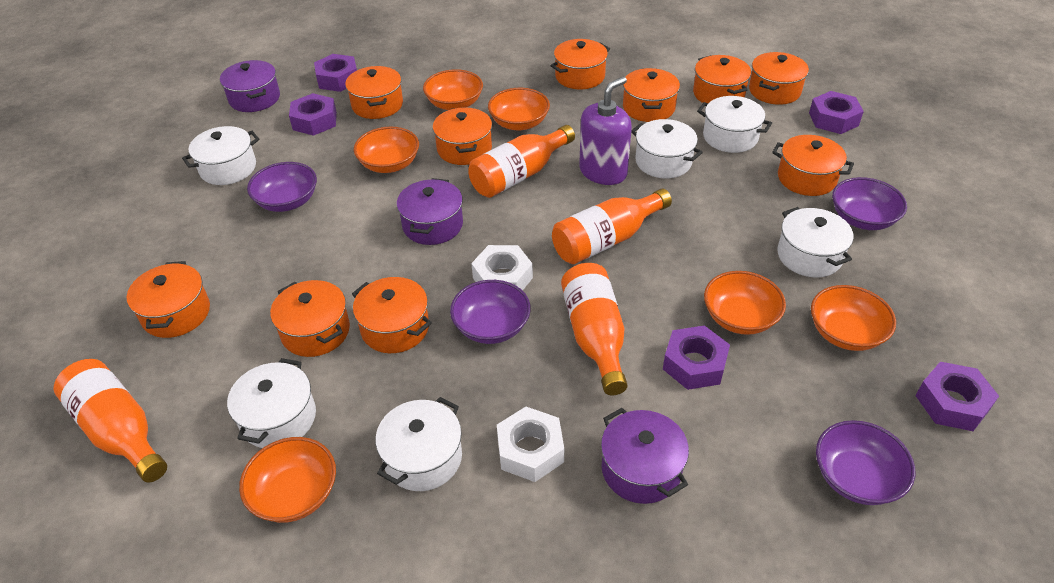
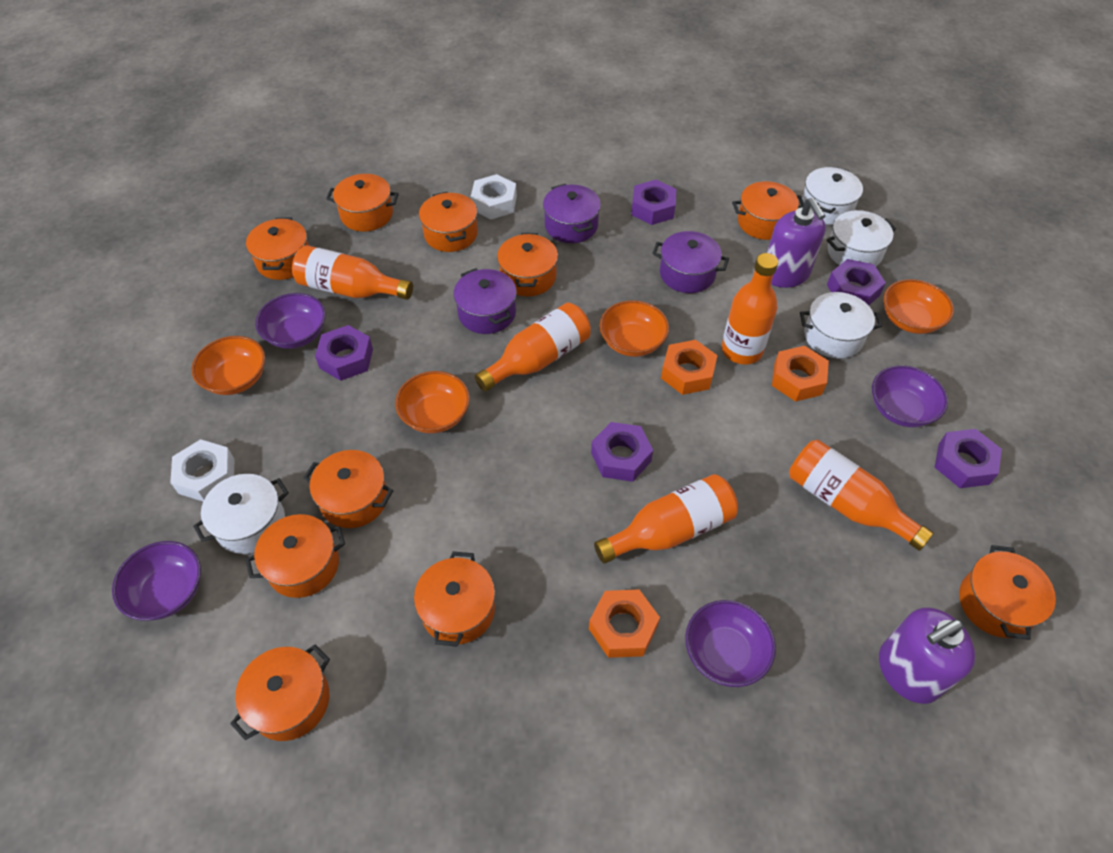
orange bottle: 4 -> 5
orange bowl: 6 -> 4
orange nut: 0 -> 3
purple soap dispenser: 1 -> 2
white pot: 6 -> 4

